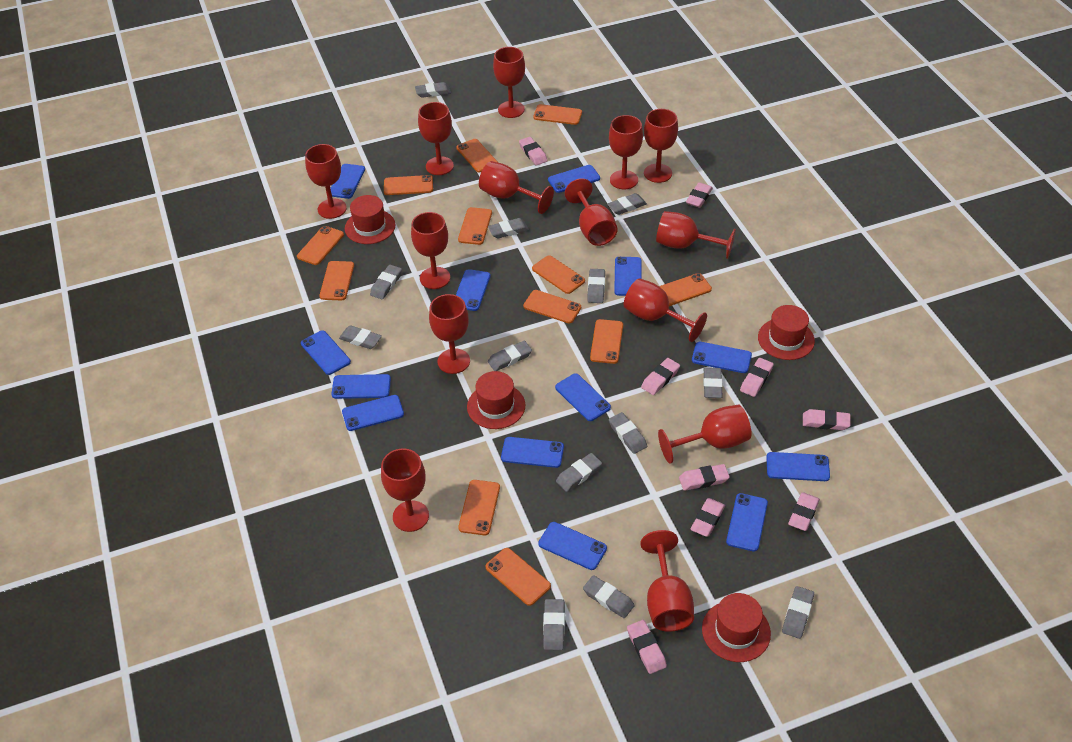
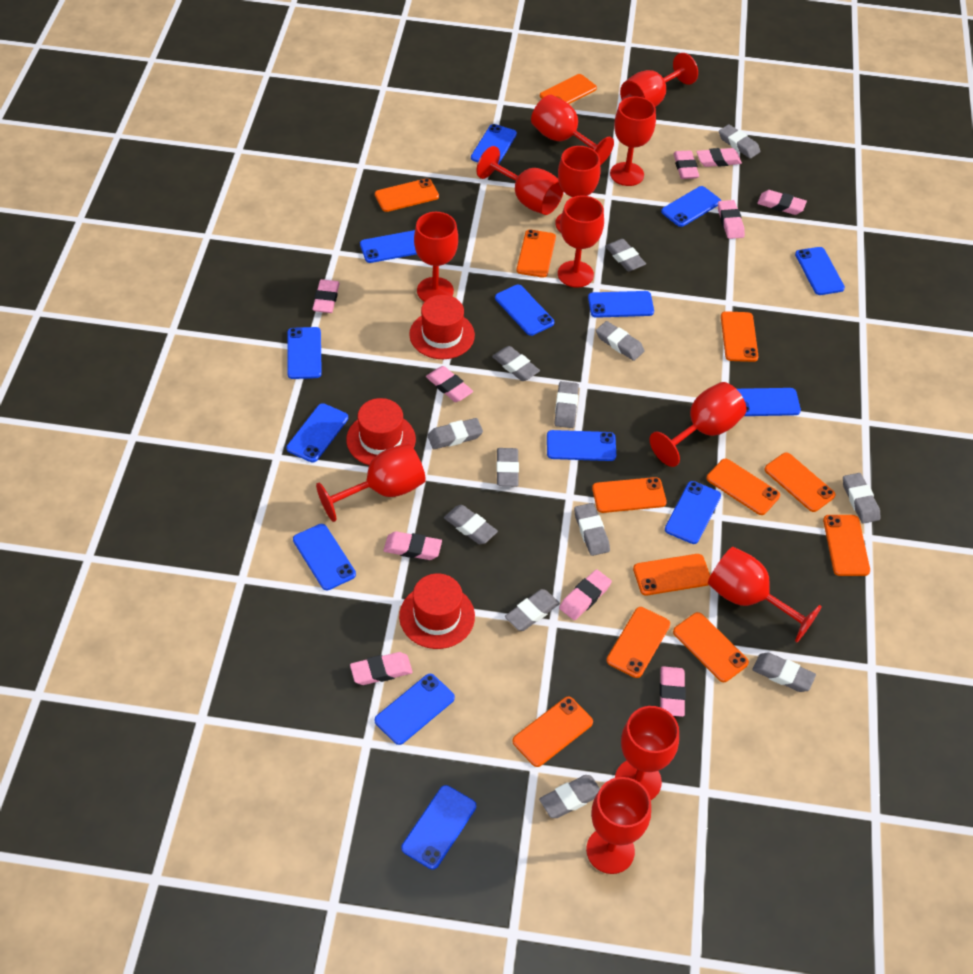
blue phone: 13 -> 14
pink eraser: 9 -> 10
red goblet: 14 -> 12
red hat: 4 -> 3

